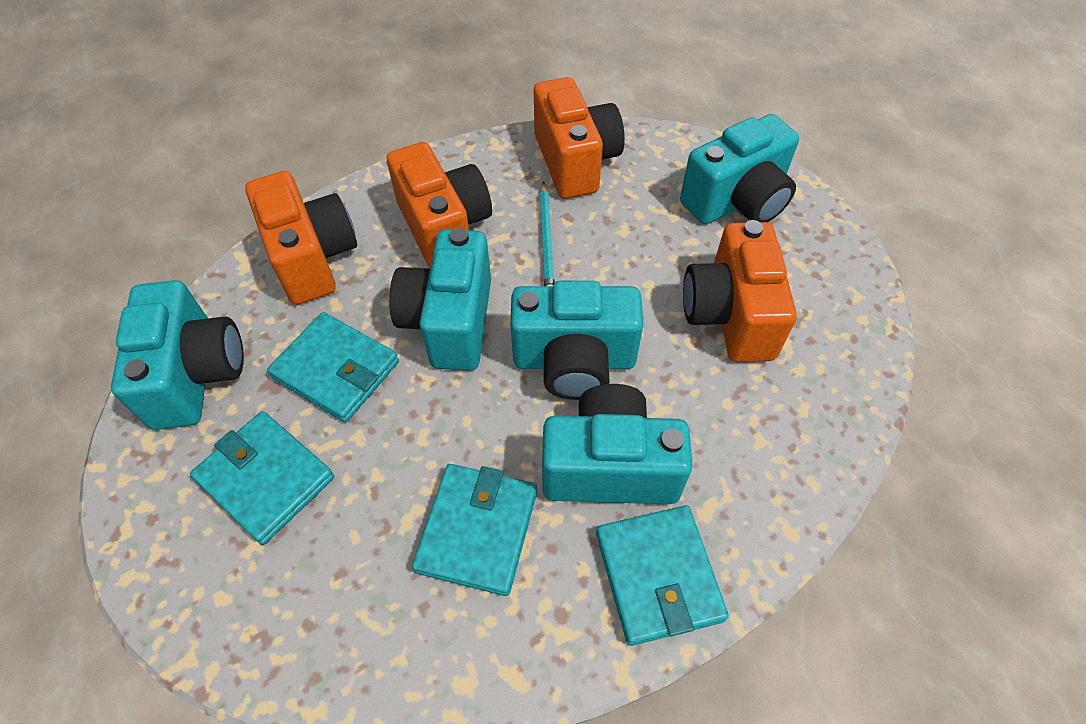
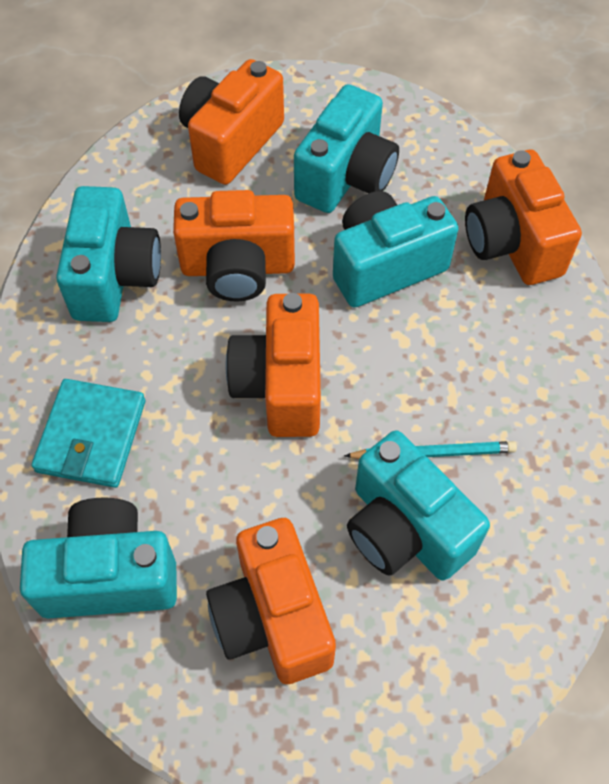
orange camera: 4 -> 5
turquoise wallet: 4 -> 1

